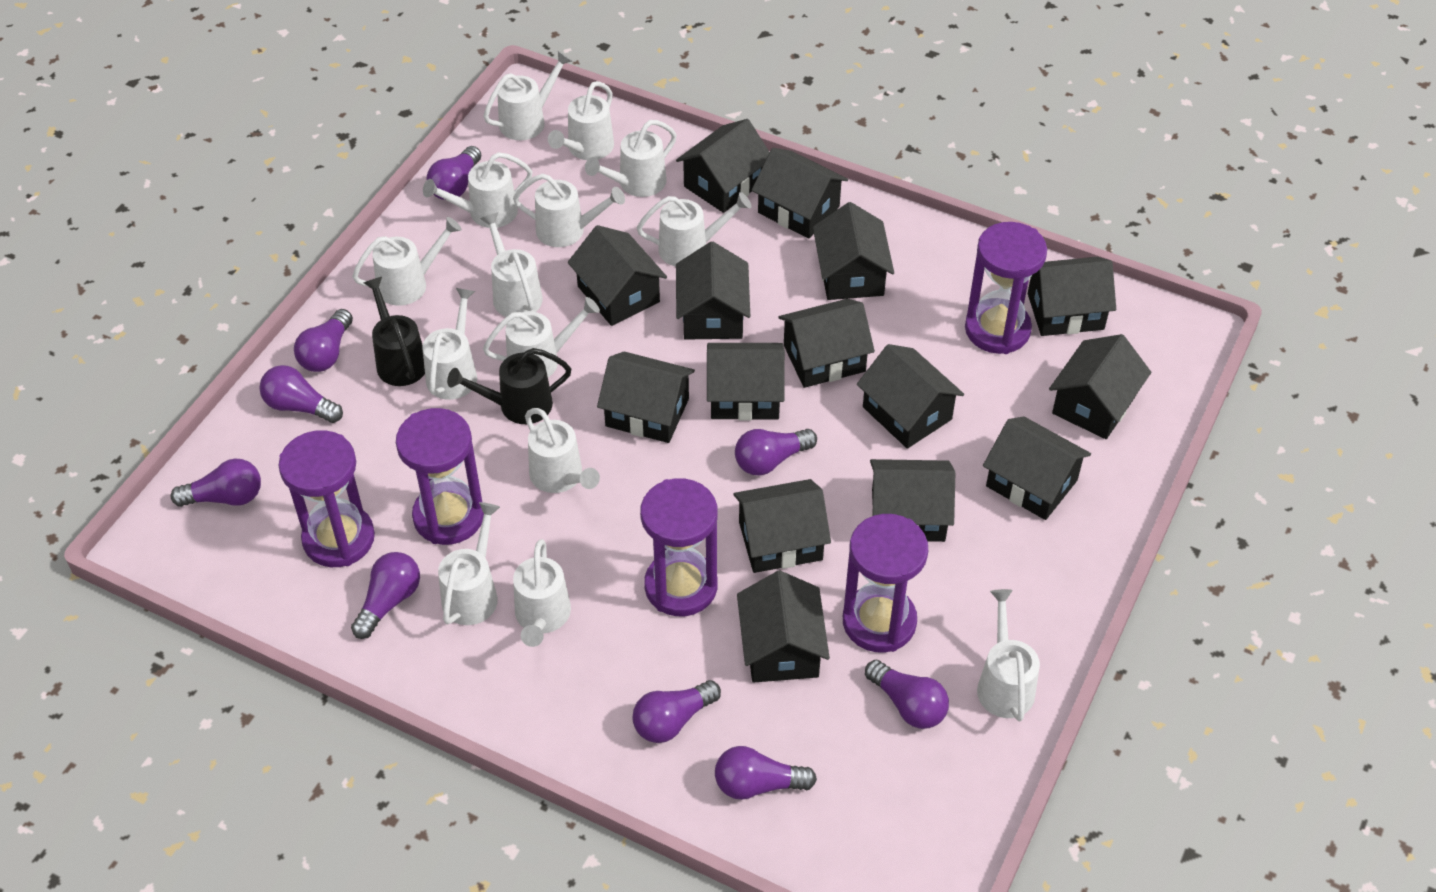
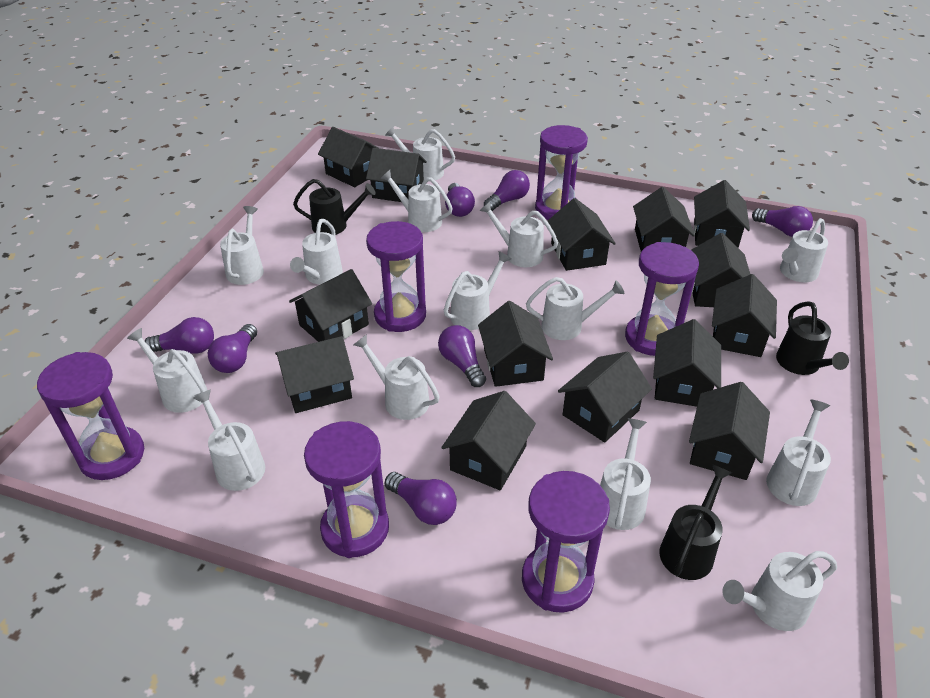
black house: 15 -> 14
black watering can: 2 -> 3
purple hourglass: 5 -> 6
purple light bulb: 9 -> 7

